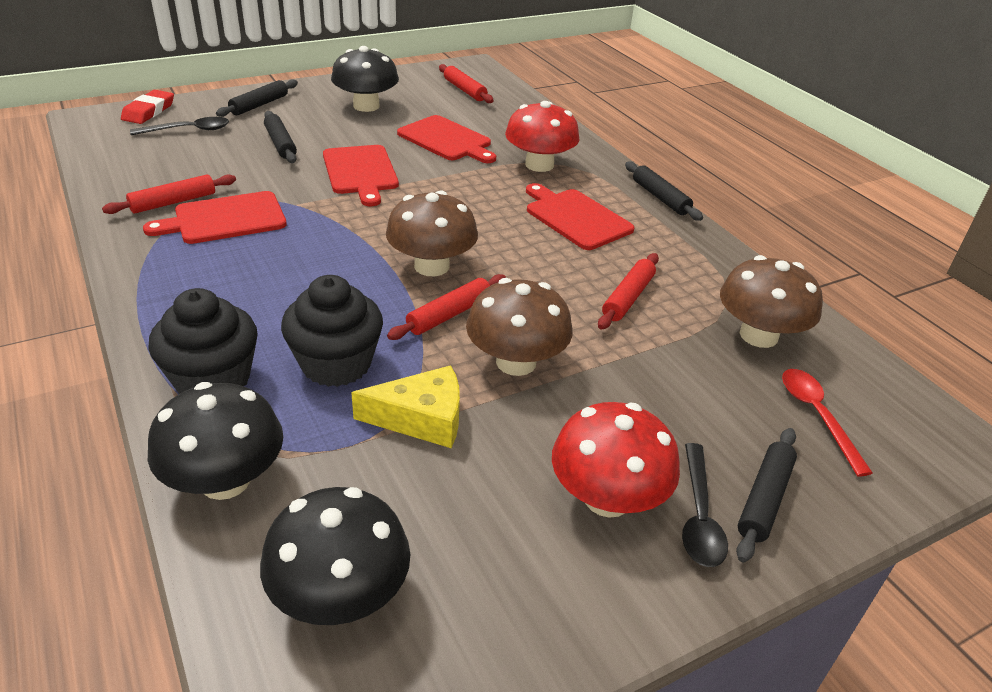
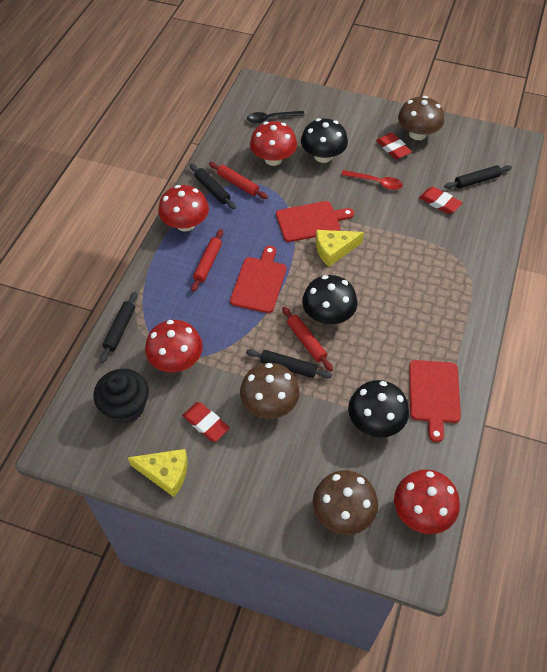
black cupcake: 2 -> 1
black spoon: 2 -> 1
red cutting board: 4 -> 3
red eraser: 1 -> 3
red mushroom: 2 -> 4
red rolling pin: 4 -> 3
yellow cheese: 1 -> 2

